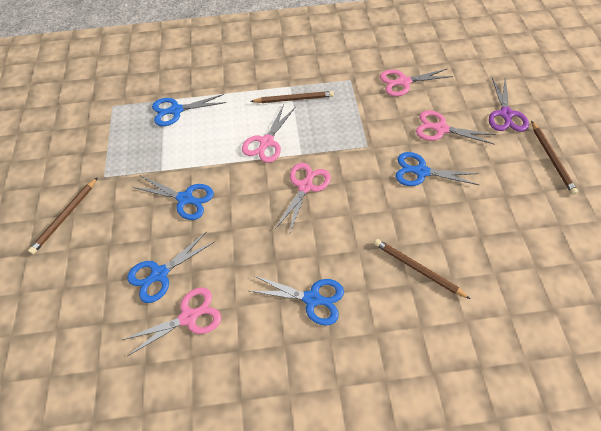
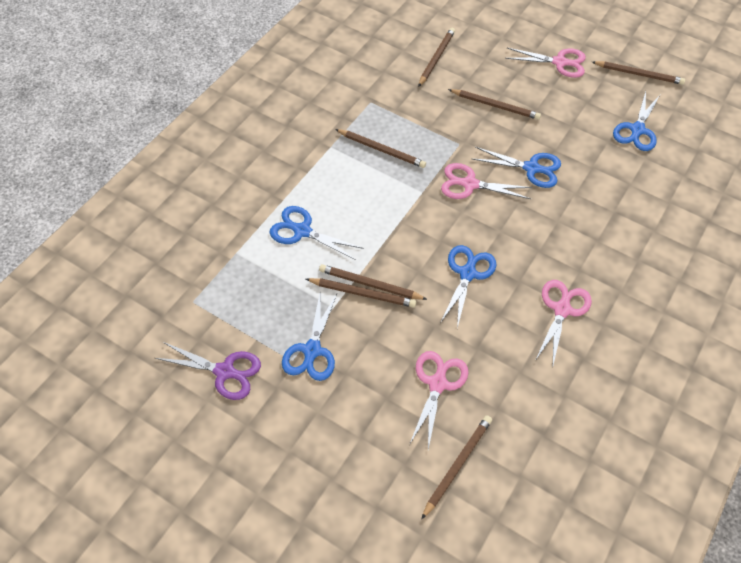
brown pencil: 4 -> 7
pink scissors: 5 -> 4

